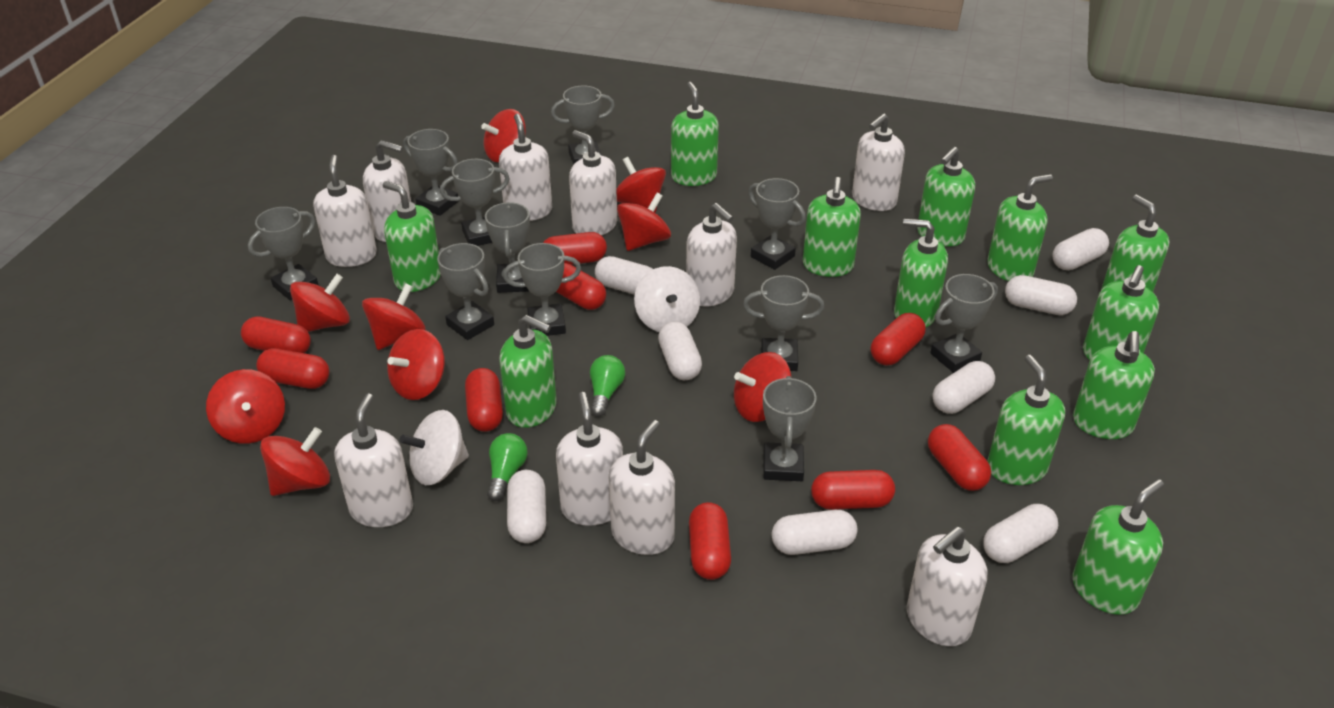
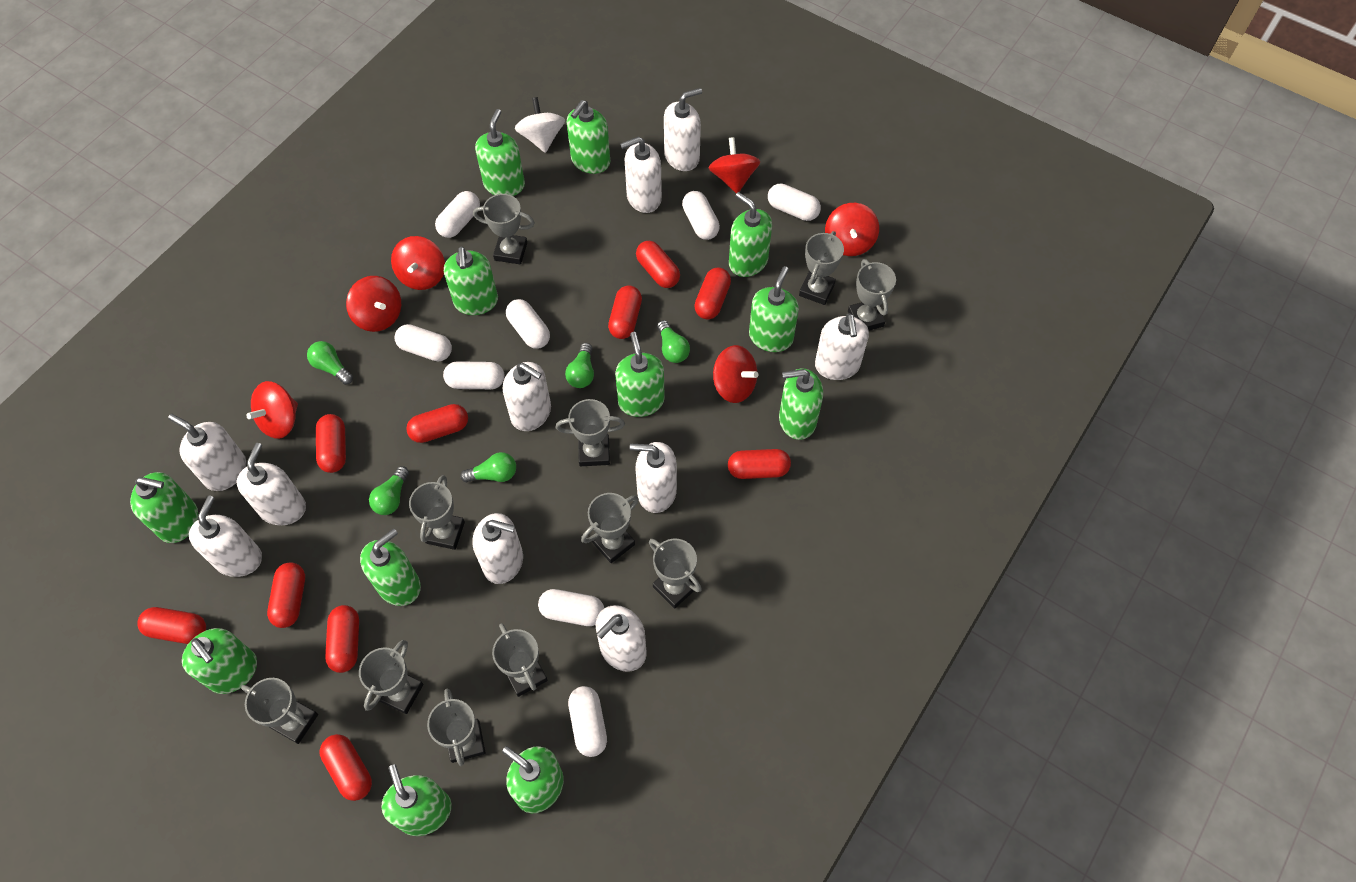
green light bulb: 2 -> 5
red capsule: 9 -> 10
red spinning top: 9 -> 6
white spinning top: 2 -> 1

